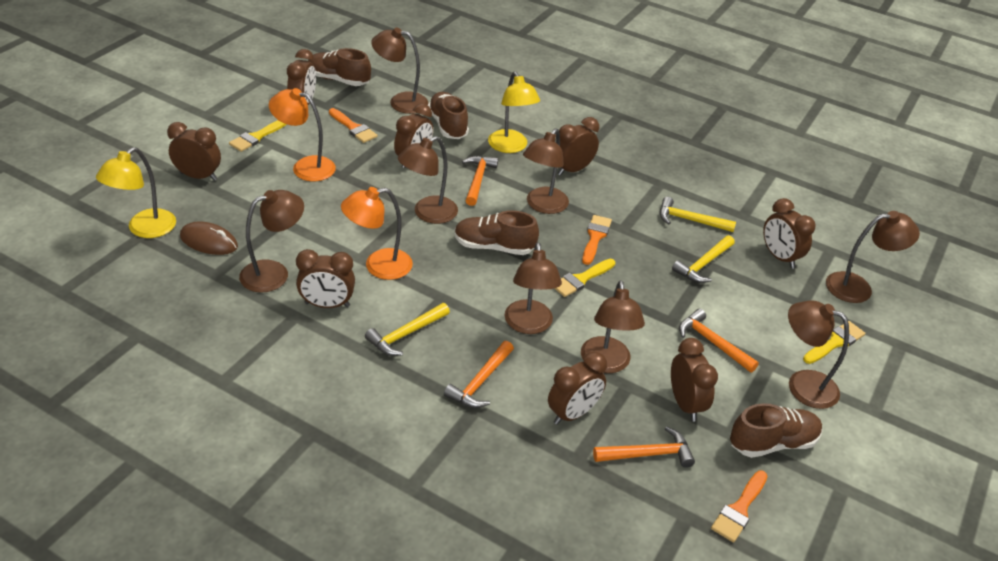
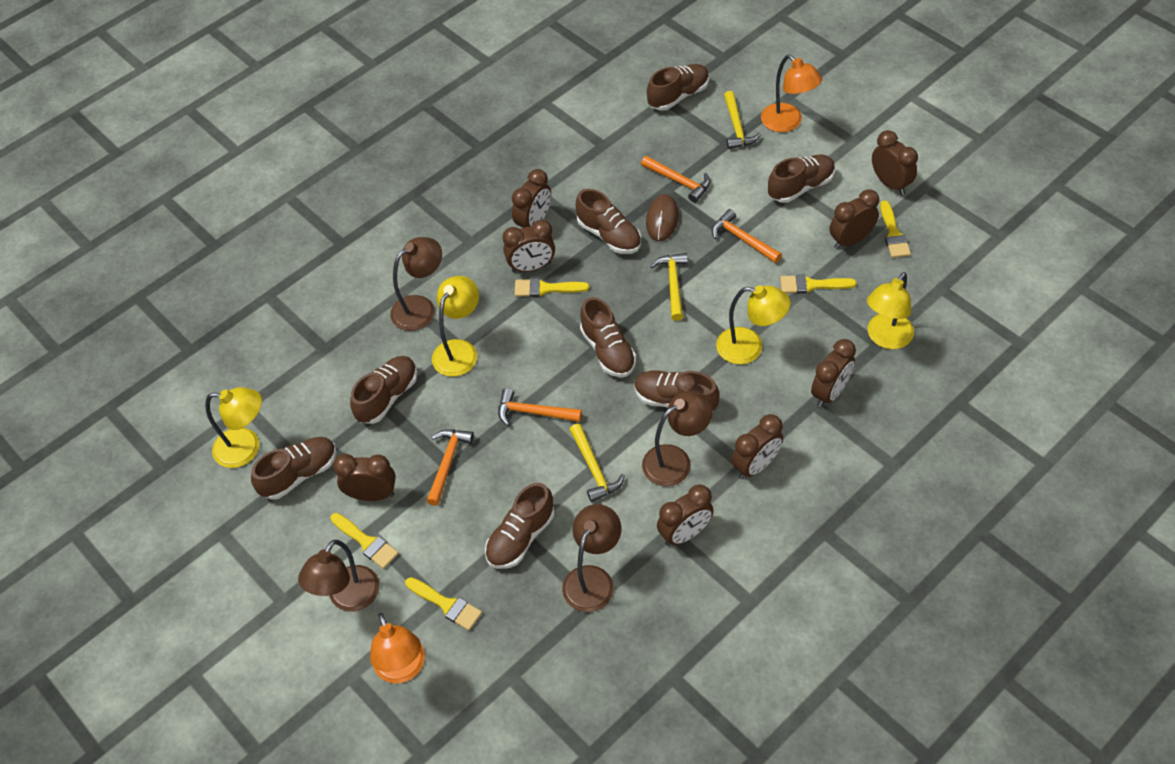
brown lamp: 8 -> 4
brown shoe: 4 -> 8
orange brush: 3 -> 0
yellow brush: 3 -> 5
yellow lamp: 2 -> 4

